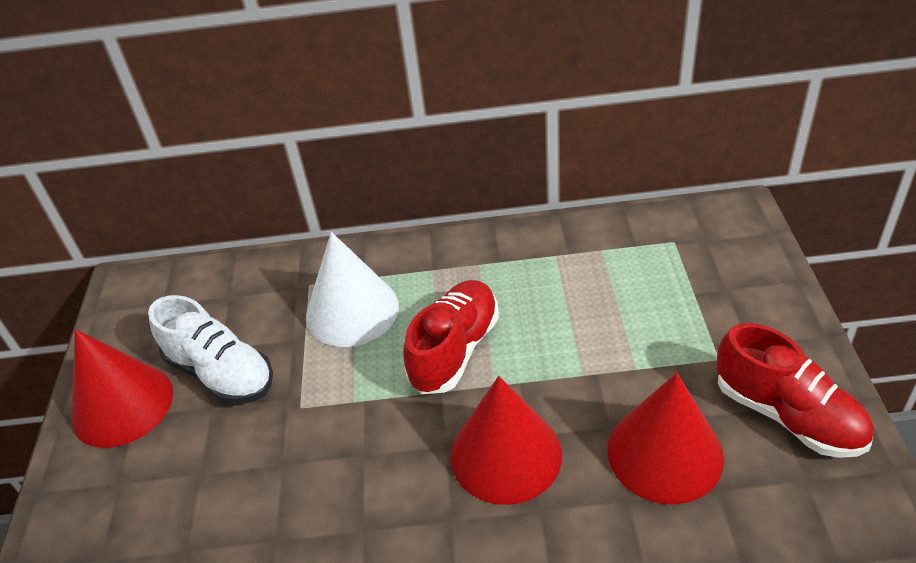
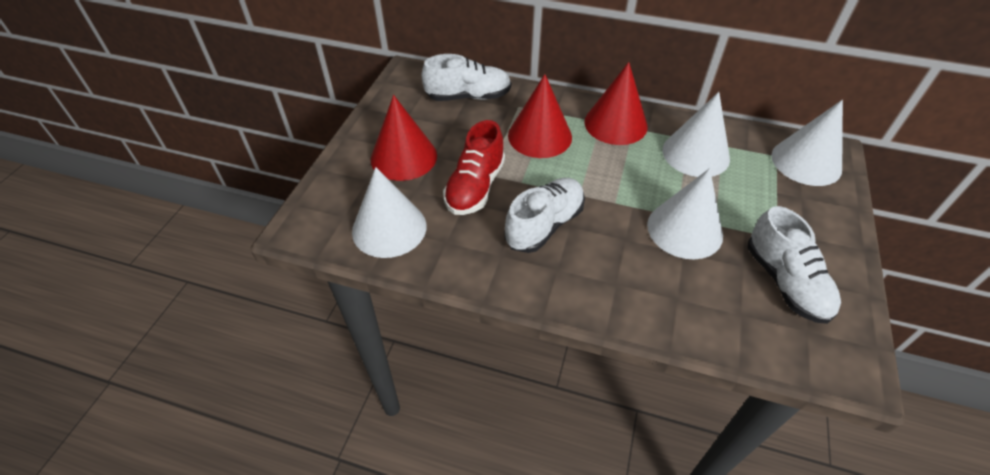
red shoe: 2 -> 1
white cone: 1 -> 4
white shoe: 1 -> 3

